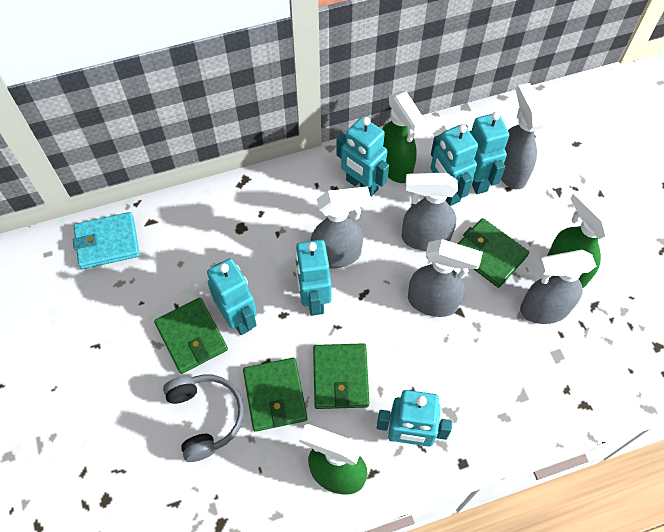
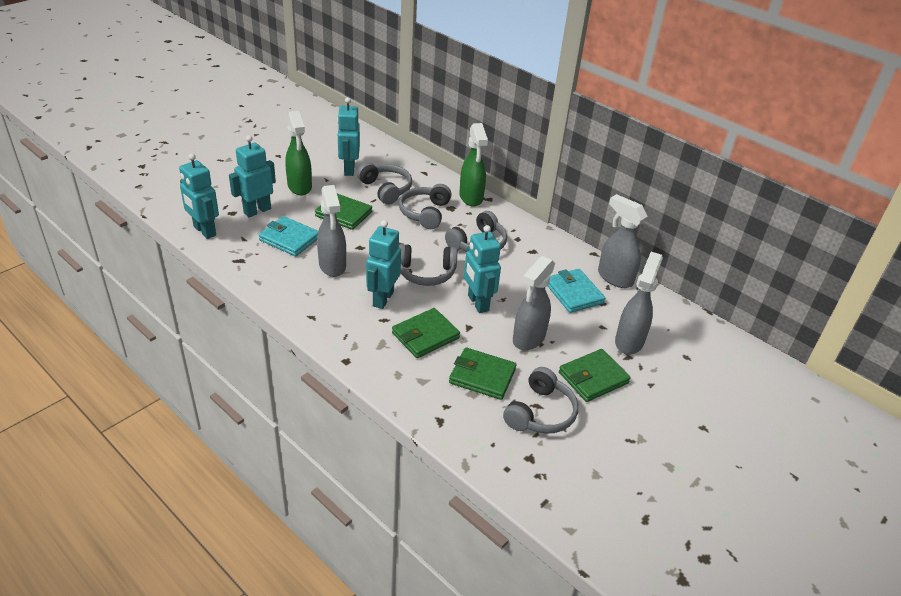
green spray bottle: 3 -> 2
grey headphones: 1 -> 5
grey spray bottle: 5 -> 4
turquoise robot: 6 -> 5
turquoise wallet: 1 -> 2

